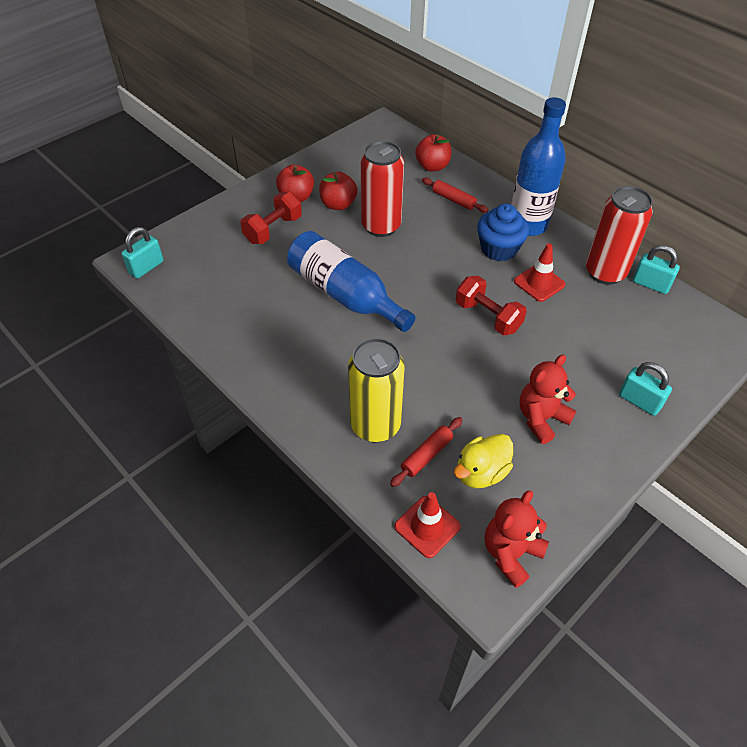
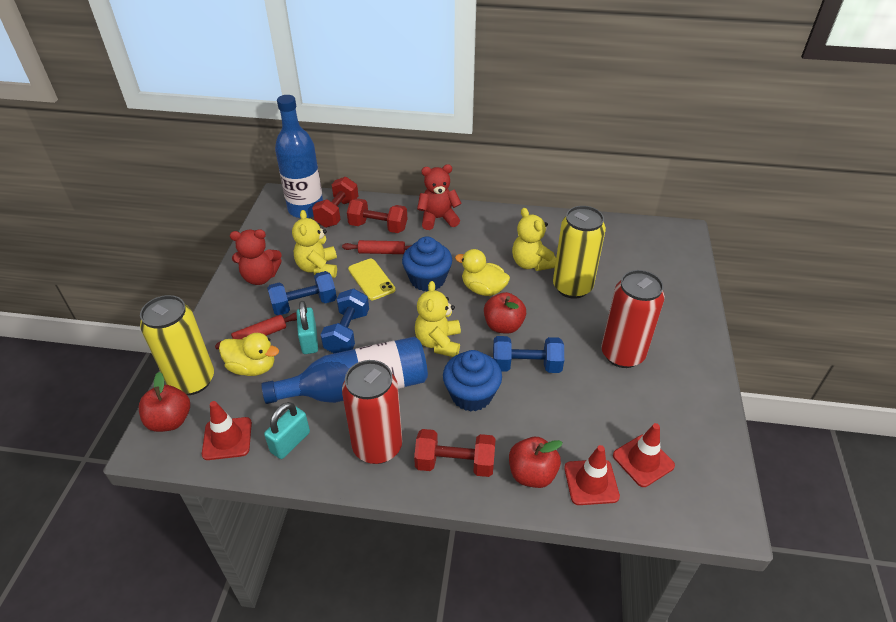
blue cupcake: 1 -> 2
blue dumbbell: 0 -> 3
red dumbbell: 2 -> 3
red traffic cone: 2 -> 3
turquoise padlock: 3 -> 2
yellow can: 1 -> 2
yellow duck: 1 -> 2
yellow phone: 0 -> 1
yellow teddy bear: 0 -> 3

